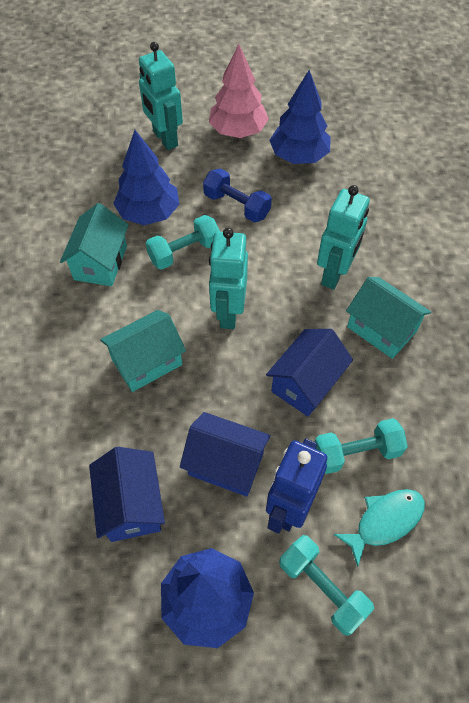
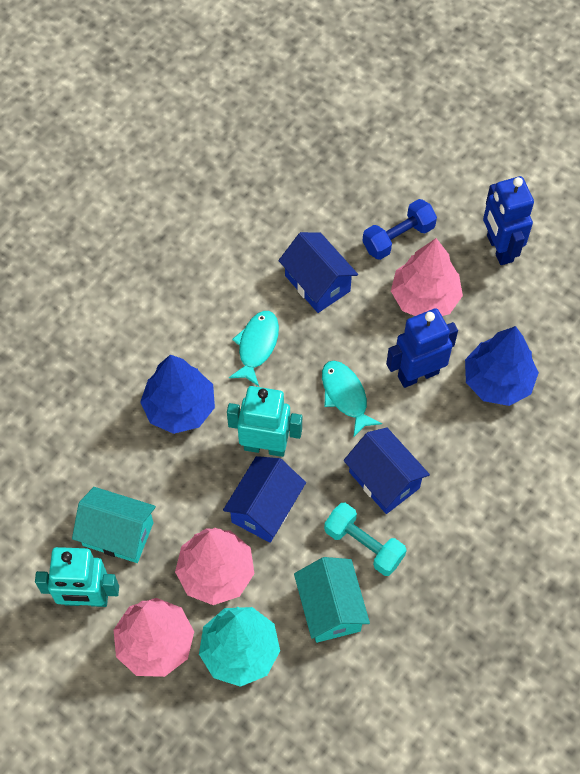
blue robot: 1 -> 2
blue tree: 3 -> 2
pink tree: 1 -> 3
turquoise dumbbell: 3 -> 1
turquoise fish: 1 -> 2
turquoise house: 3 -> 2
turquoise robot: 3 -> 2
turquoise tree: 0 -> 1

